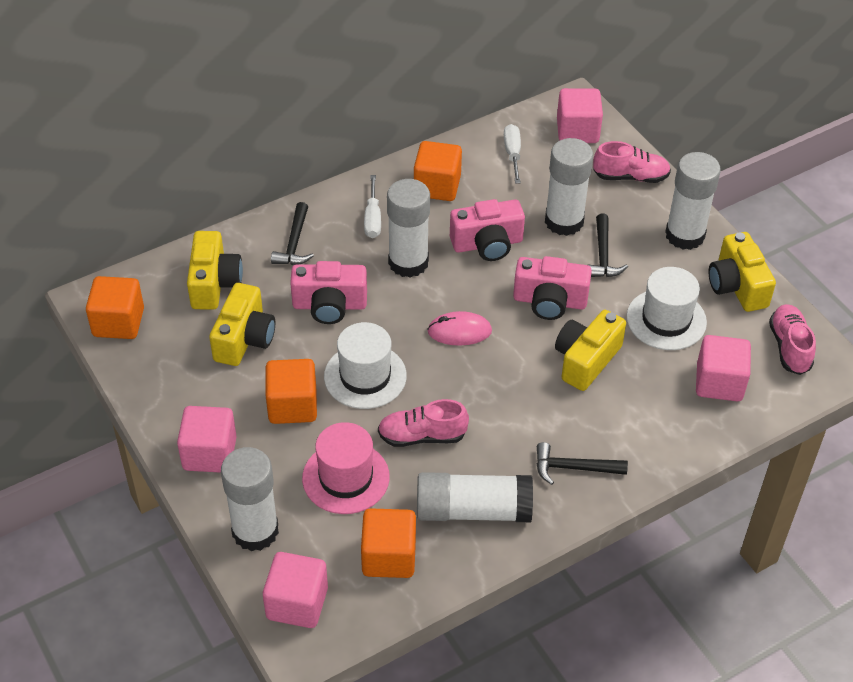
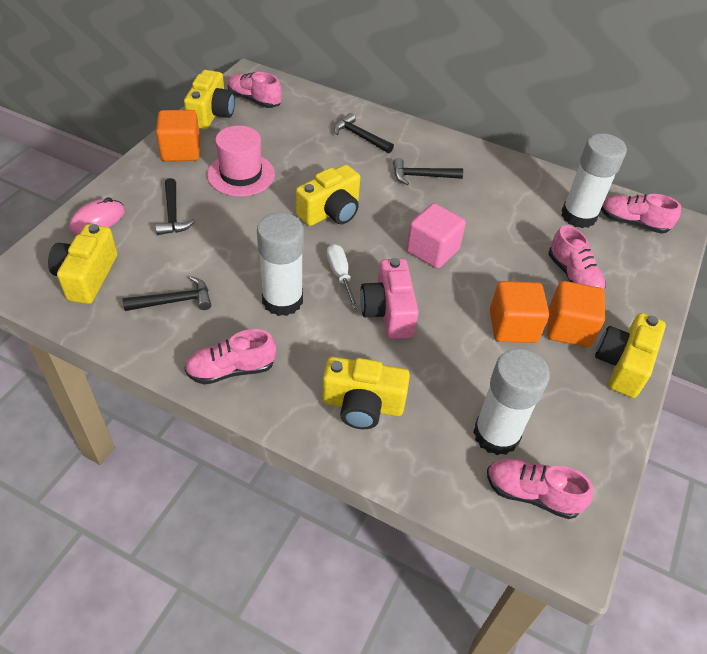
black hammer: 3 -> 4
orange cube: 4 -> 3
pink camera: 3 -> 1
pink cube: 4 -> 1
pink shoe: 3 -> 5
white glue stick: 5 -> 3
white hat: 2 -> 0
white screwdriver: 2 -> 1
yellow camera: 4 -> 5

